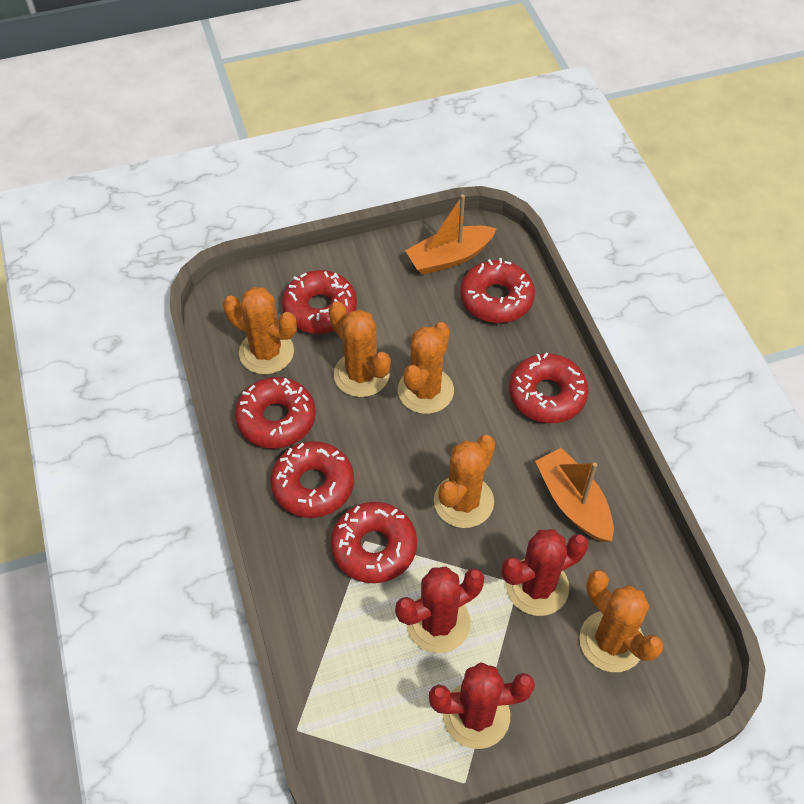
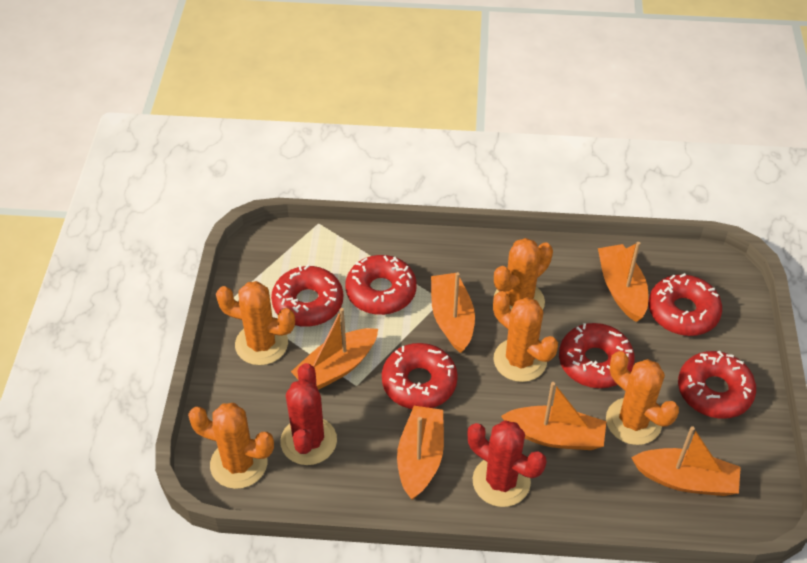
orange boat: 2 -> 6
red cactus: 3 -> 2

